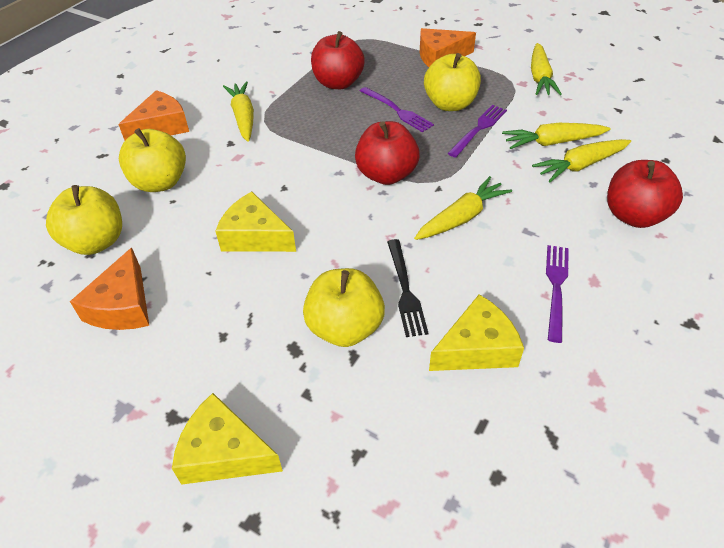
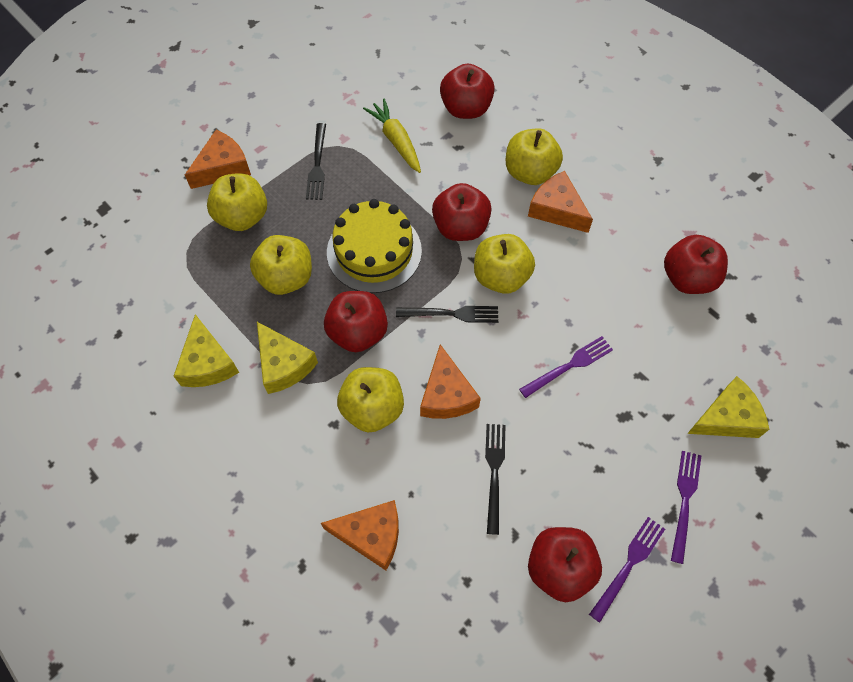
black fork: 1 -> 3
orange cheese: 3 -> 4
red apple: 3 -> 5
yellow apple: 4 -> 5
yellow cake: 0 -> 1
yellow carrot: 5 -> 1

